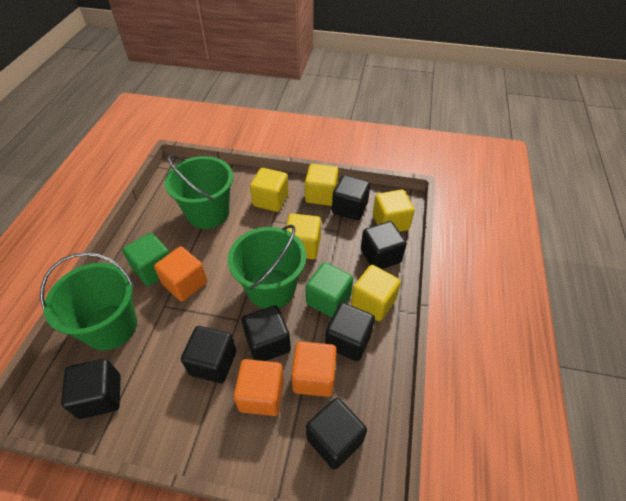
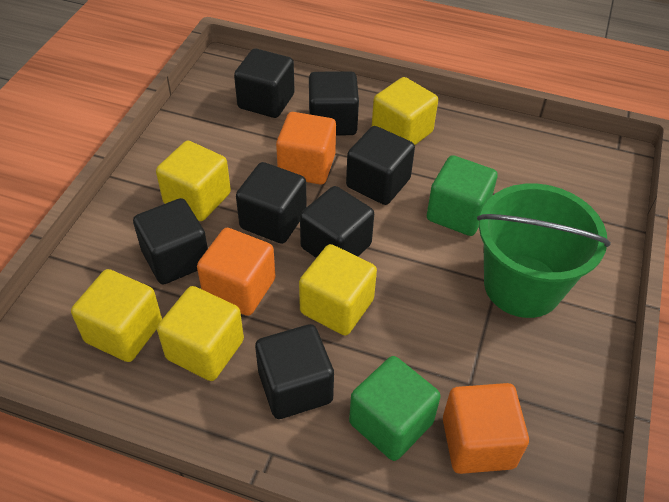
green bucket: 3 -> 1

